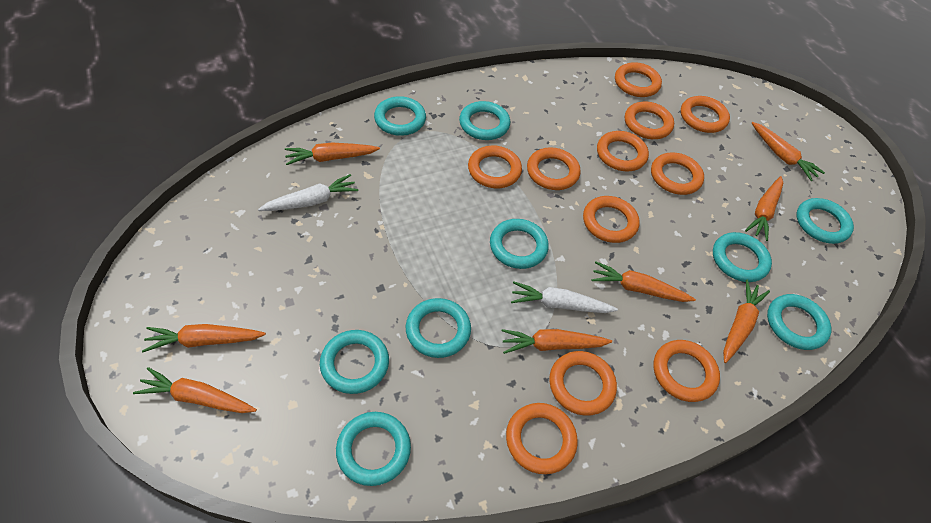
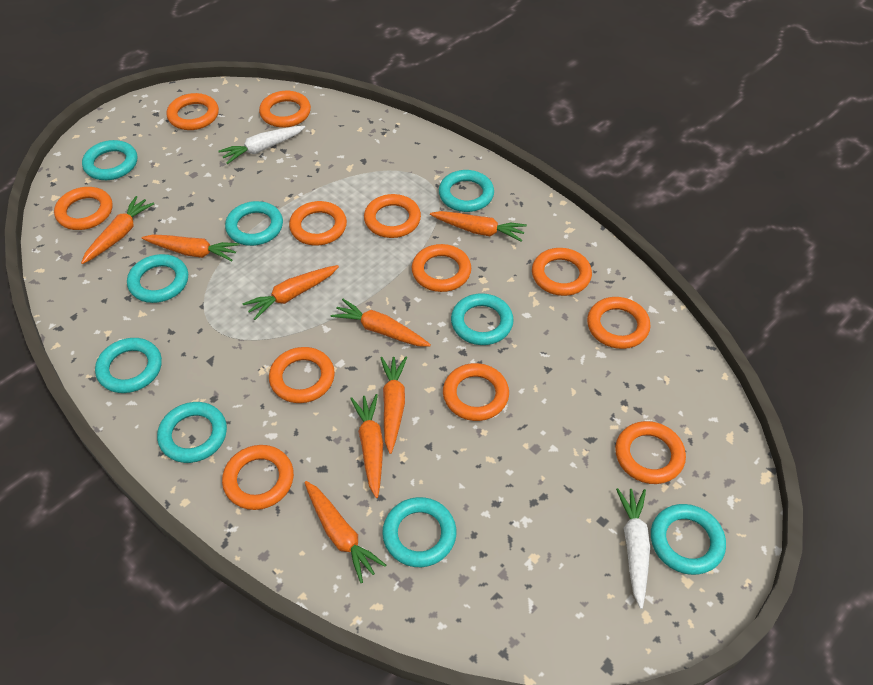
orange ring: 11 -> 12

